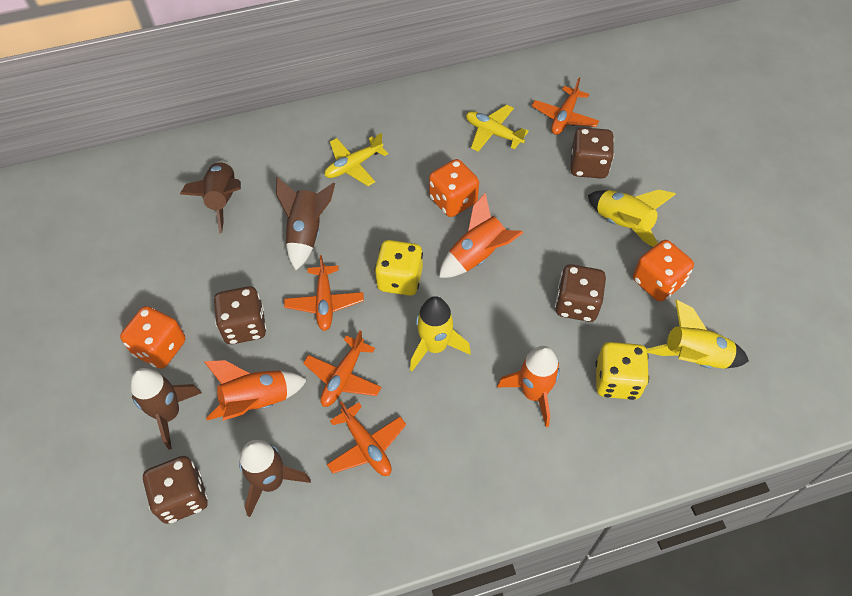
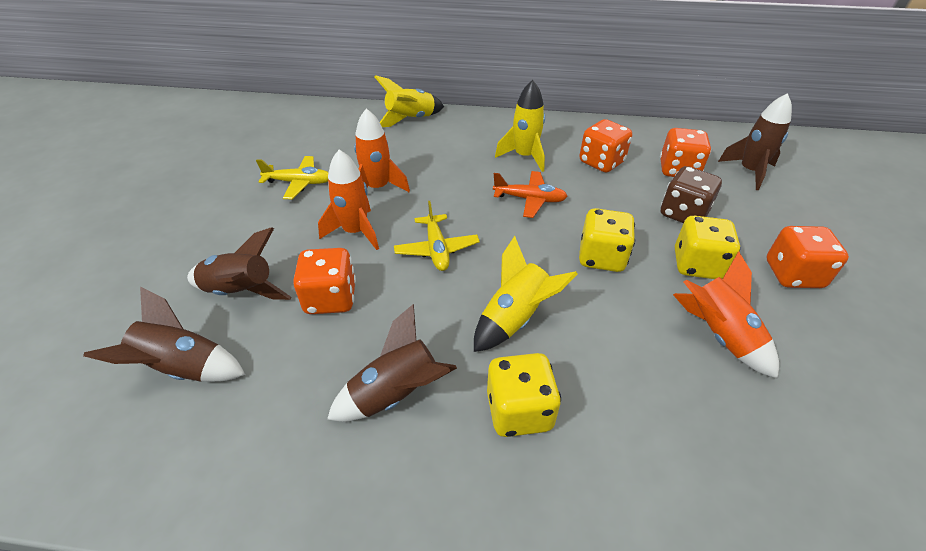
brown dice: 4 -> 1
orange dice: 3 -> 4
orange plane: 4 -> 1
yellow dice: 2 -> 3

